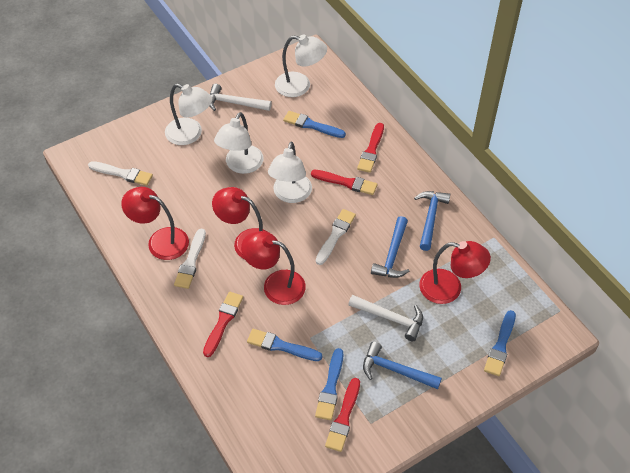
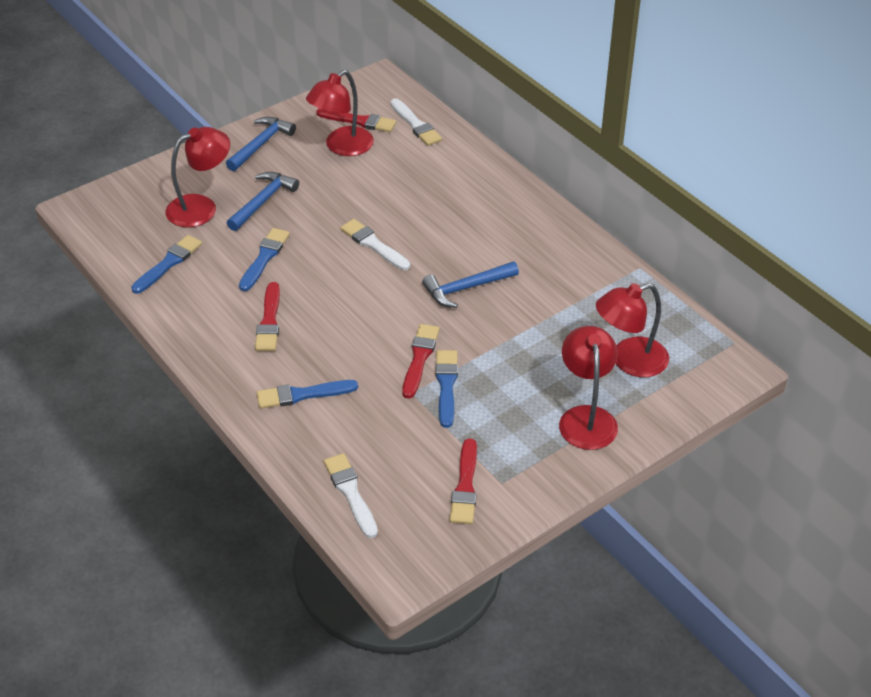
white hammer: 2 -> 0
white lamp: 4 -> 0

